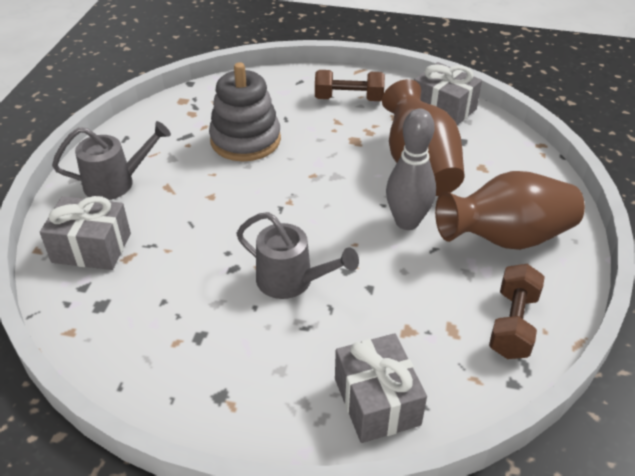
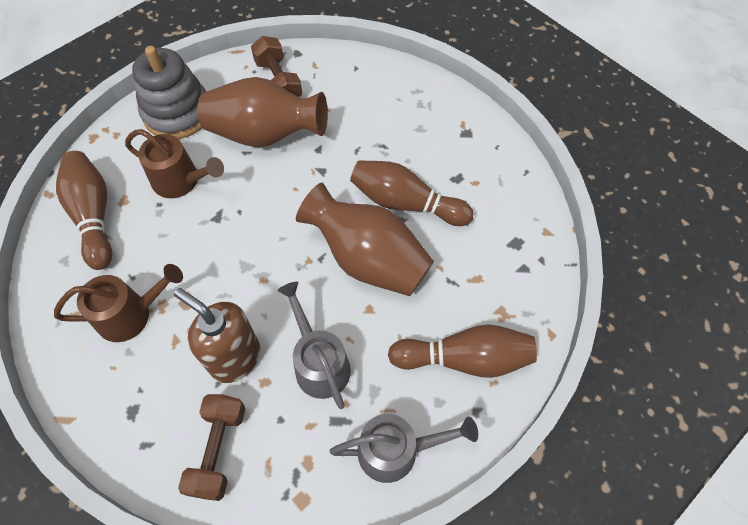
brown bowling pin: 0 -> 3
brown soap dispenser: 0 -> 1
brown watering can: 0 -> 2
grey bowling pin: 1 -> 0
grey gift: 3 -> 0

